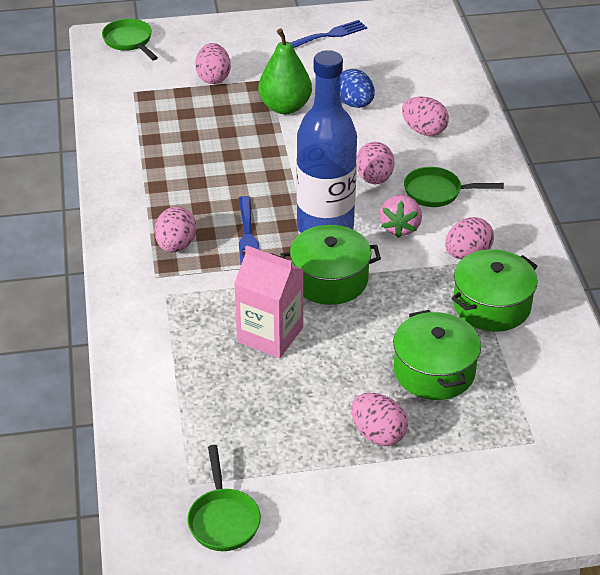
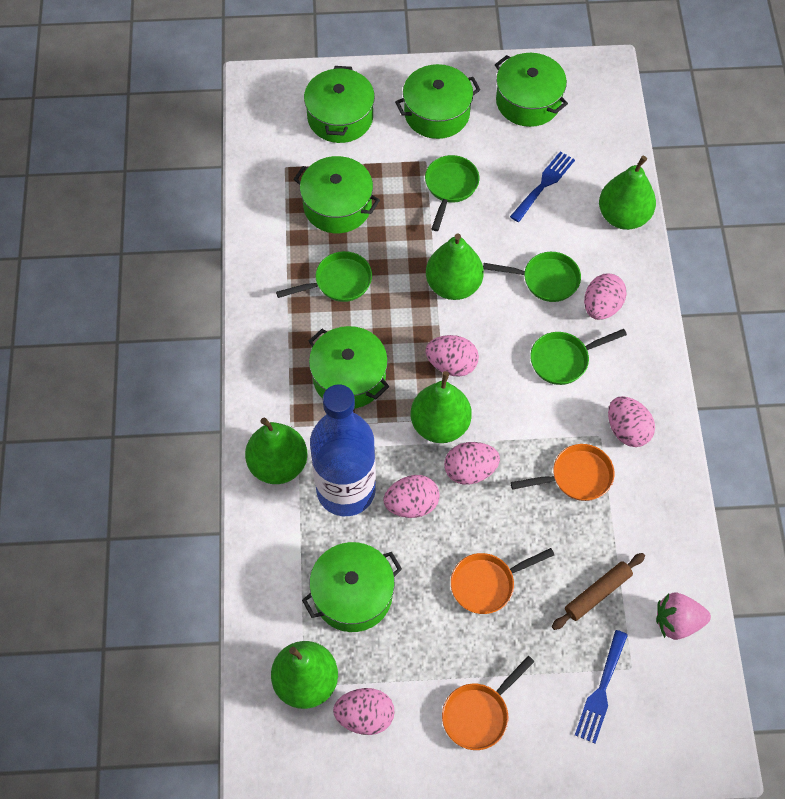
blue egg: 1 -> 0
brown rolling pin: 0 -> 1
green pan: 3 -> 4
green pear: 1 -> 5
green pot: 3 -> 6
orange pan: 0 -> 3
pink carton: 1 -> 0

